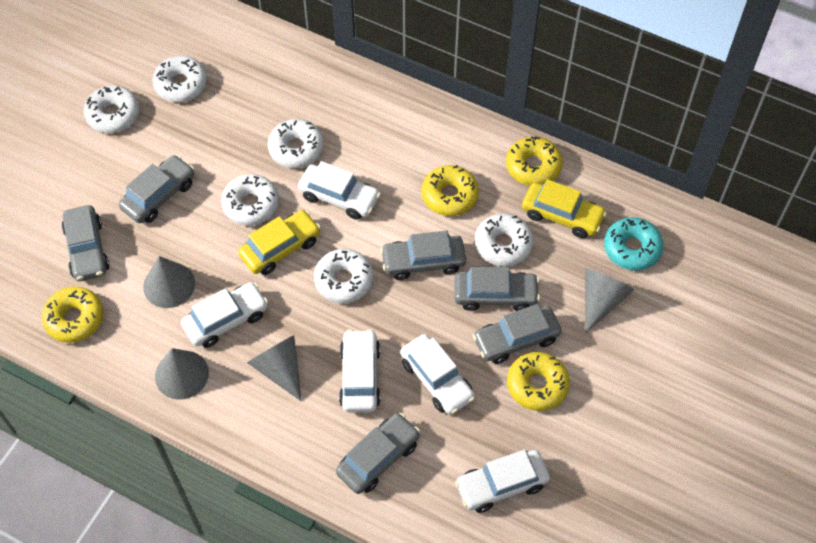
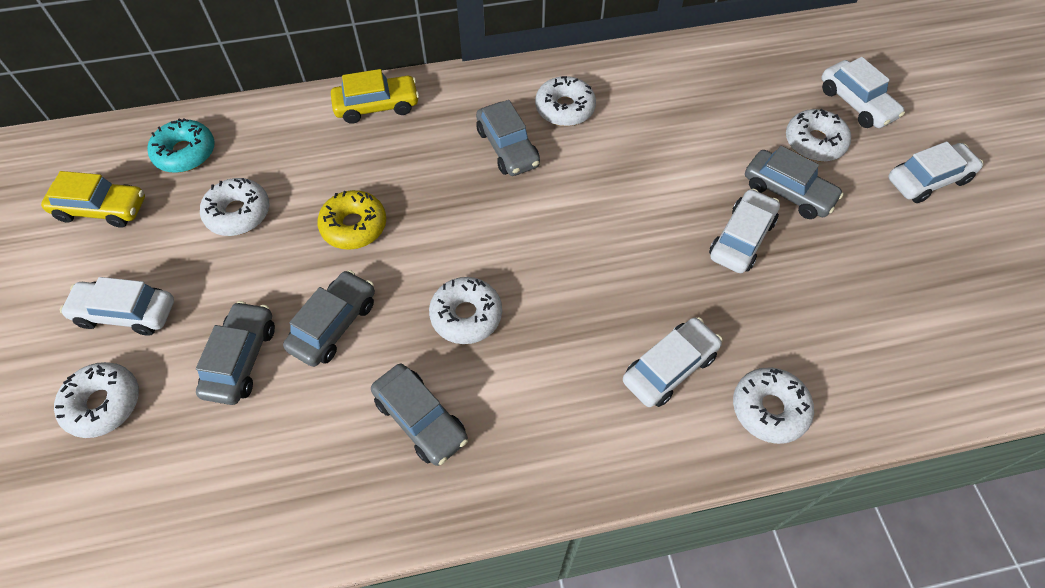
grey car: 6 -> 5
grey cone: 4 -> 0
yellow donut: 4 -> 1

